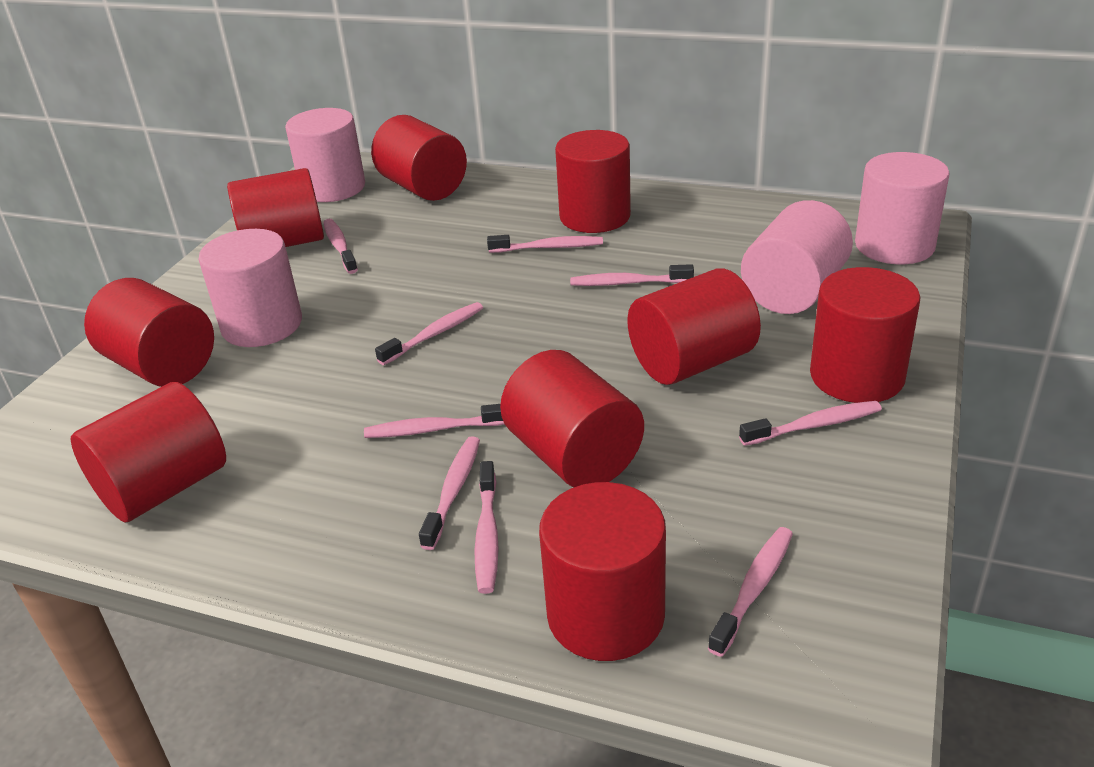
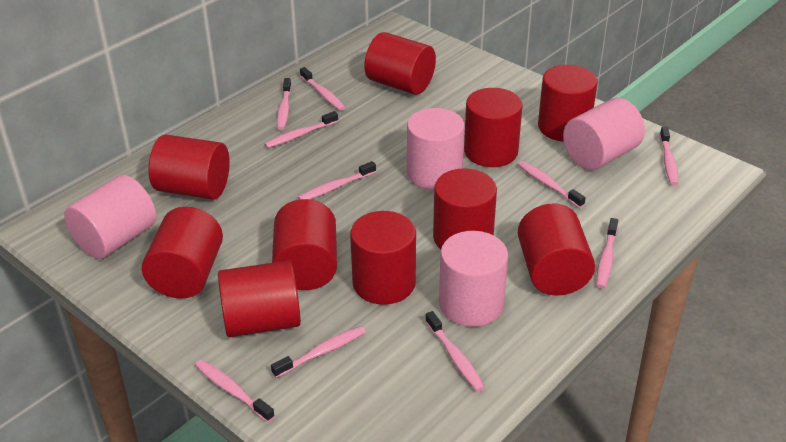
pink toothbrush: 9 -> 10
red cylinder: 9 -> 10

